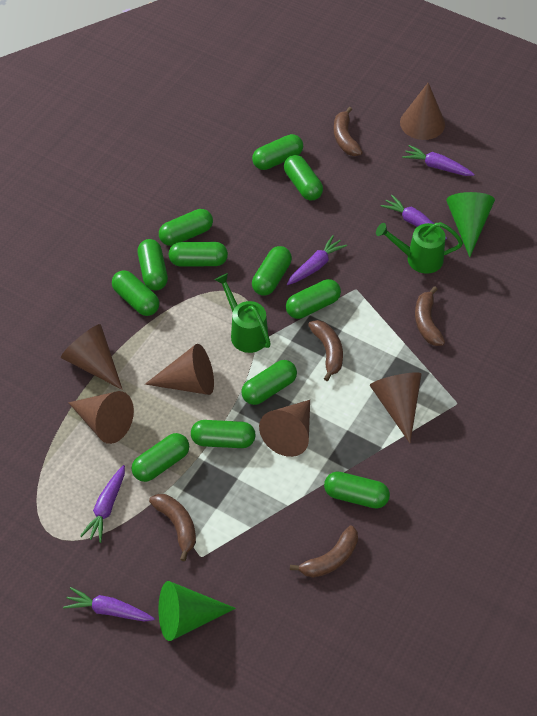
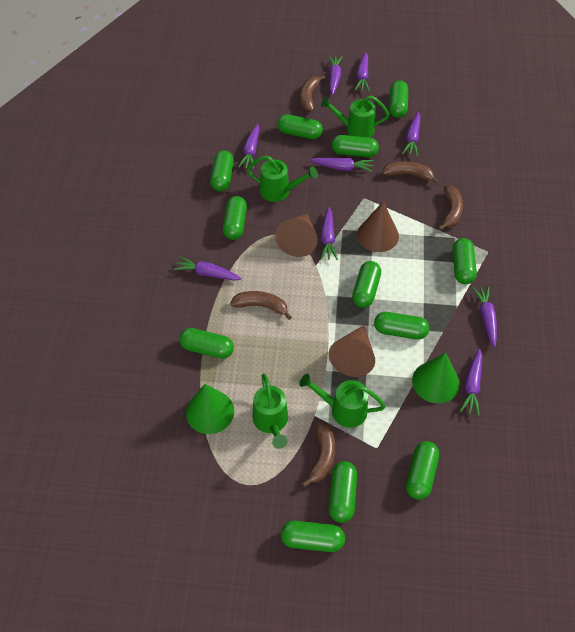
brown cone: 6 -> 3
green watering can: 2 -> 4
purple carrot: 5 -> 9

